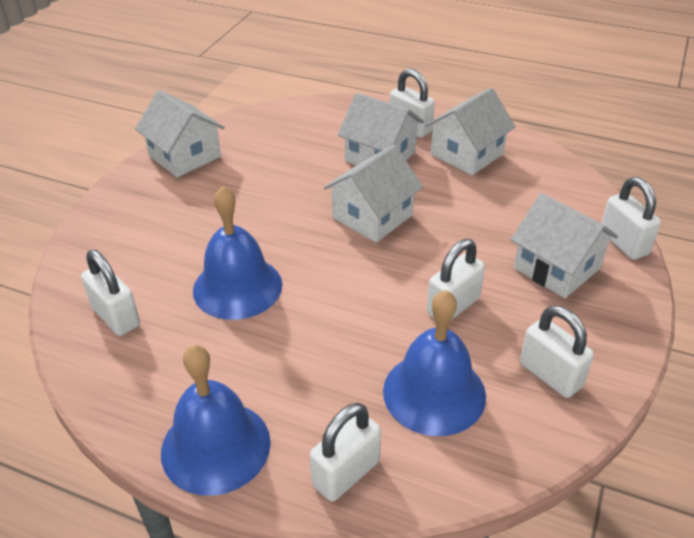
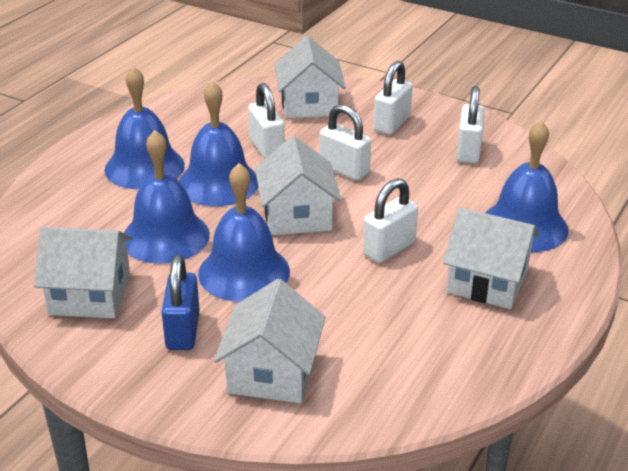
blue bell: 3 -> 5
blue padlock: 0 -> 1
white padlock: 6 -> 5

